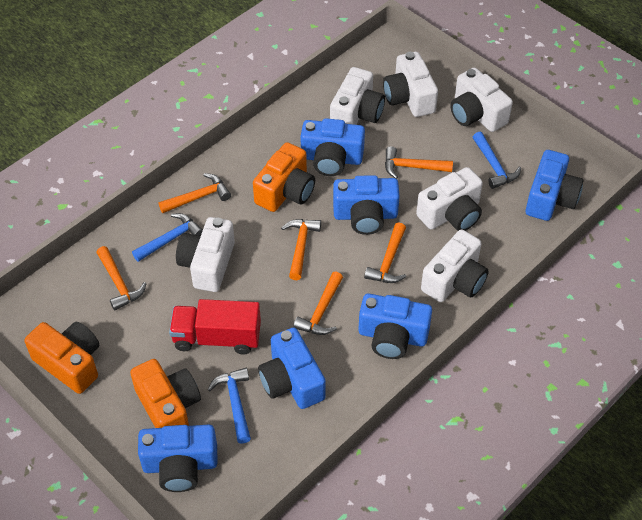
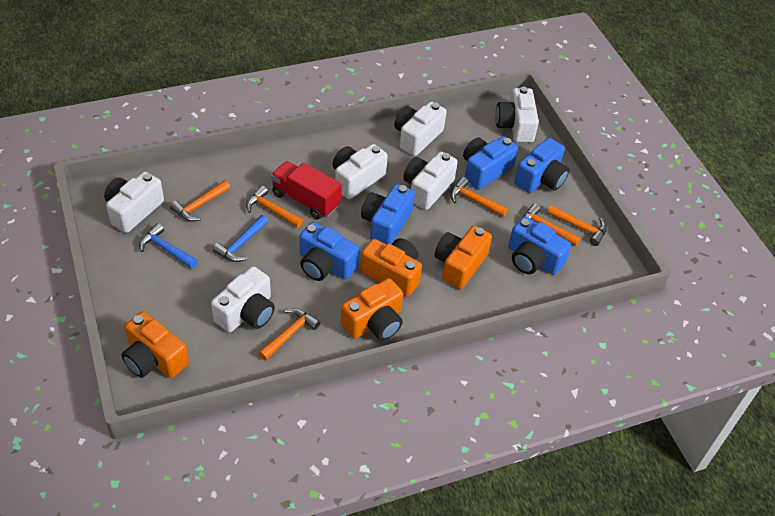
blue camera: 6 -> 5
blue hammer: 3 -> 2
orange camera: 3 -> 4

